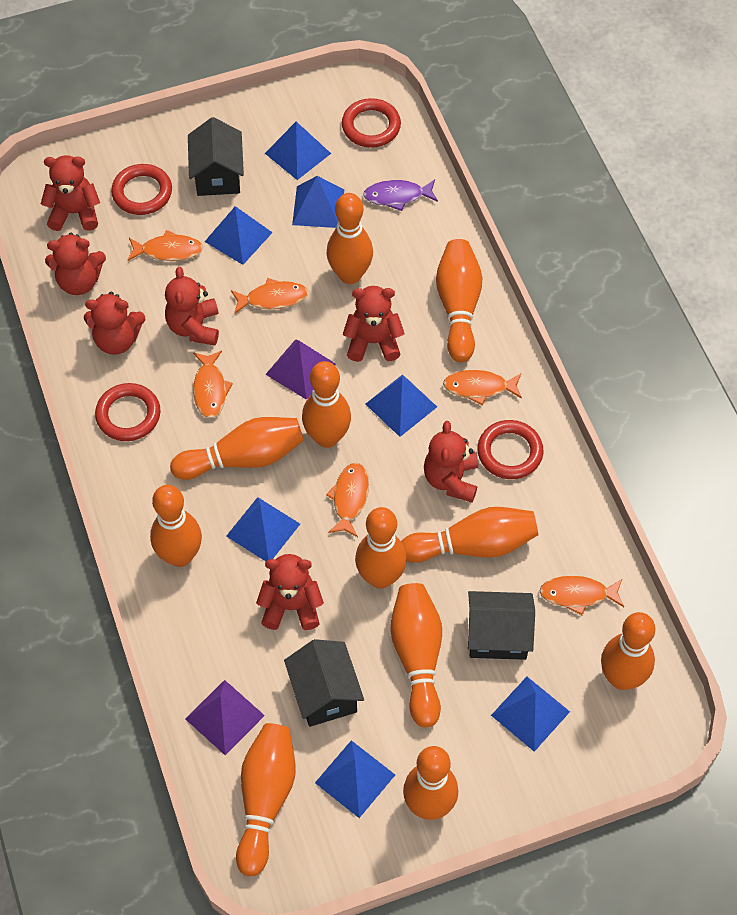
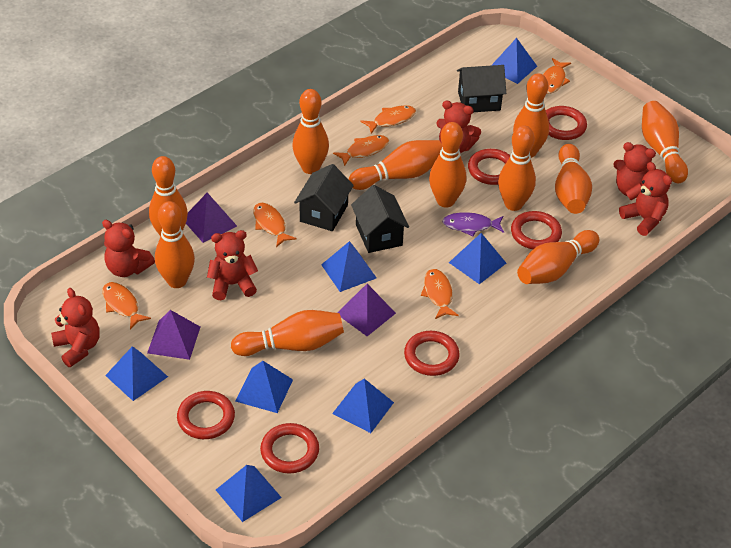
purple pyramid: 2 -> 3
red ring: 4 -> 6
red teddy bear: 7 -> 6

